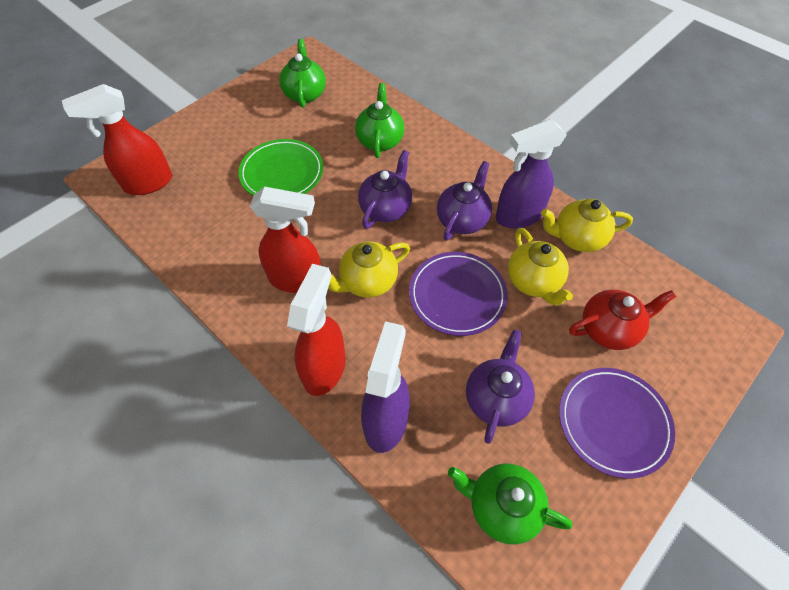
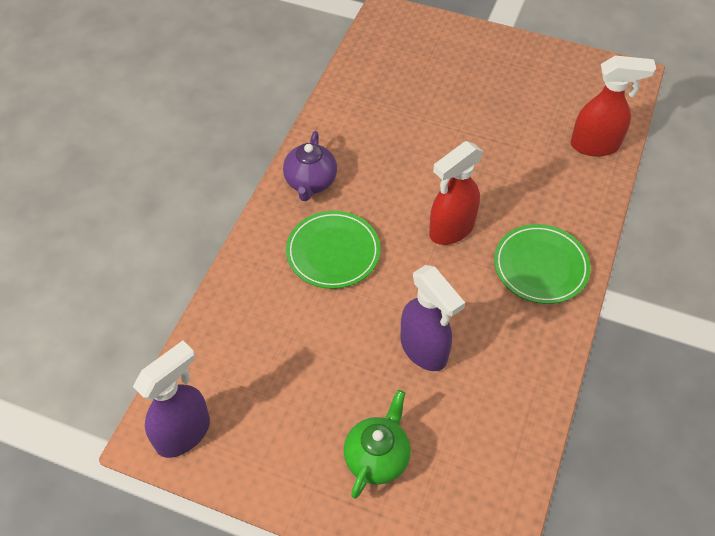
green plate: 1 -> 2
green teapot: 3 -> 1
purple plate: 2 -> 0
purple teapot: 3 -> 1
red spray bottle: 3 -> 2
red teapot: 1 -> 0
yellow teapot: 3 -> 0

